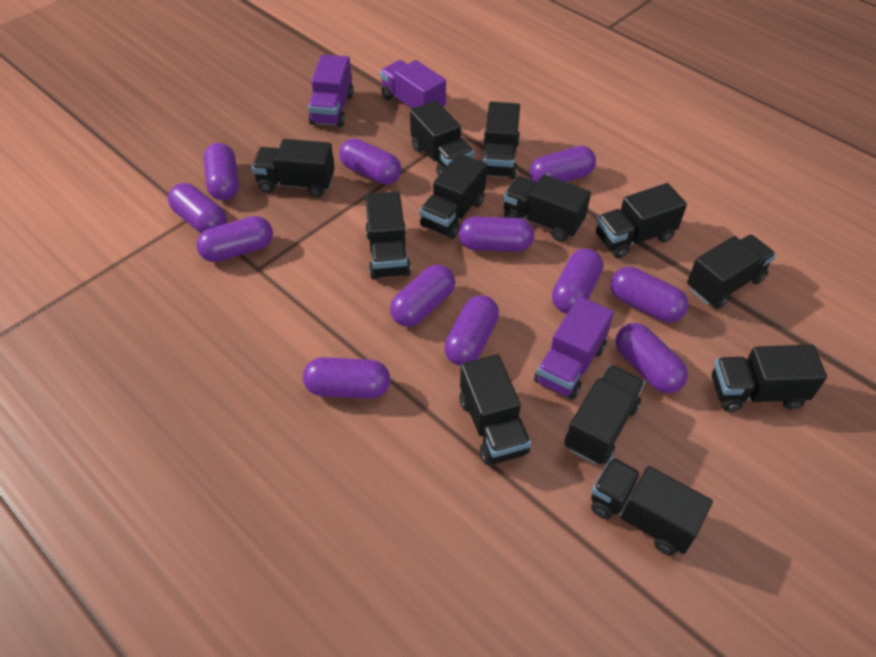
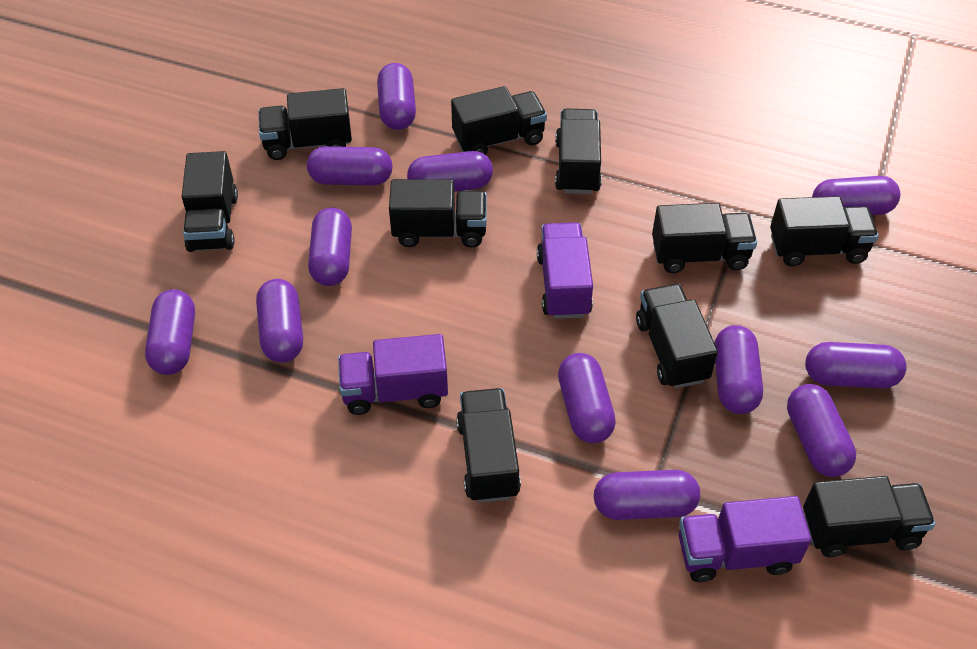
black truck: 12 -> 10

